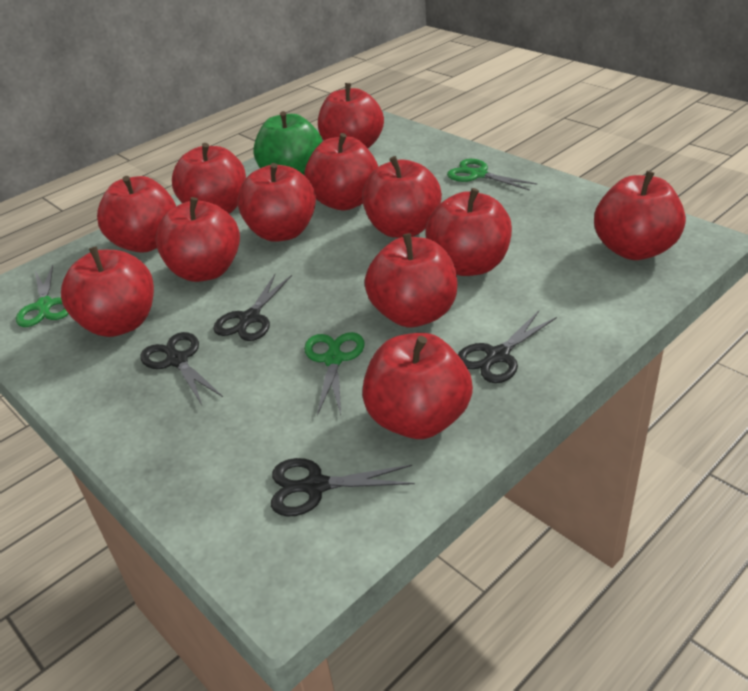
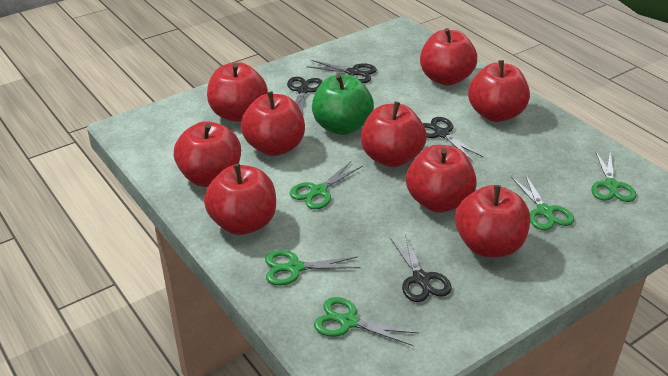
green scissors: 3 -> 5
red apple: 12 -> 9

